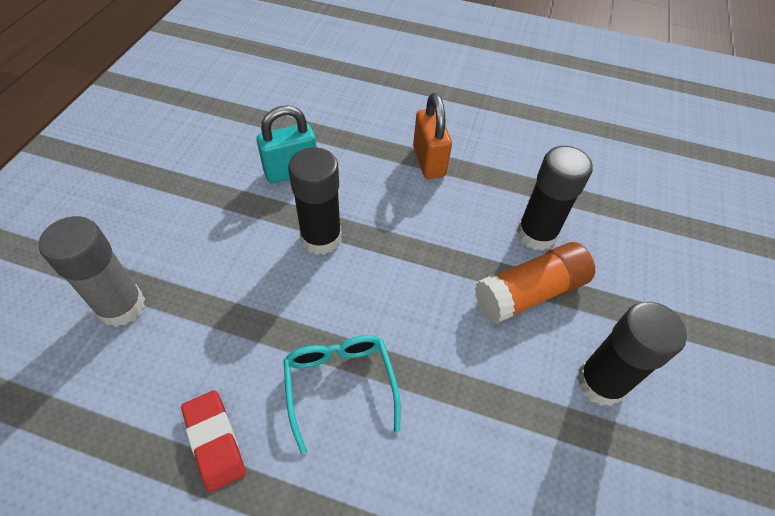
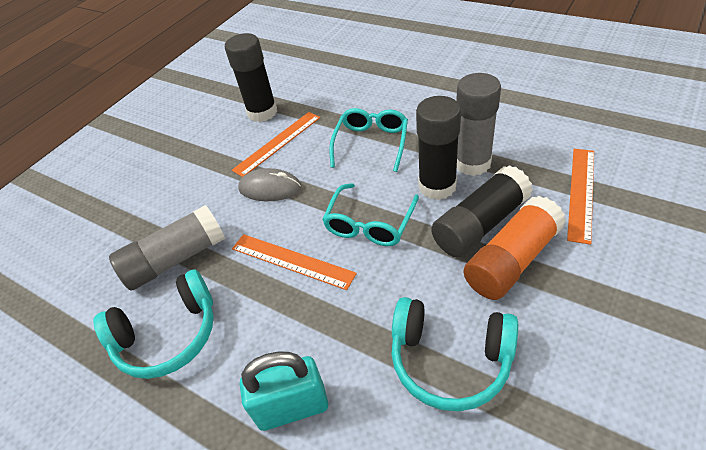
grey glue stick: 1 -> 2
grey mouse: 0 -> 1
orange padlock: 1 -> 0
orange ruler: 0 -> 3
red eraser: 1 -> 0
turquoise glasses: 1 -> 2
turquoise headphones: 0 -> 2

